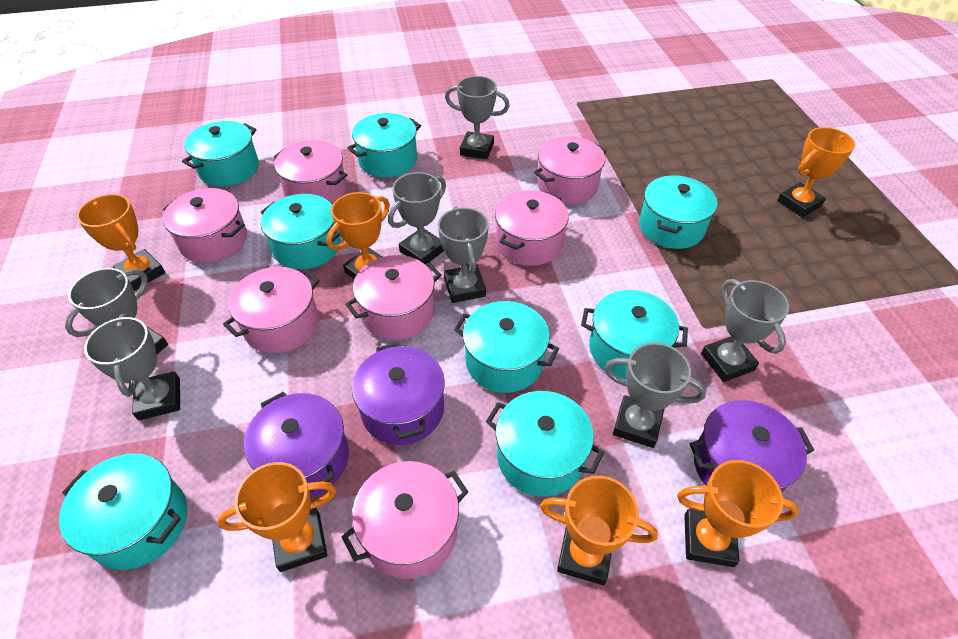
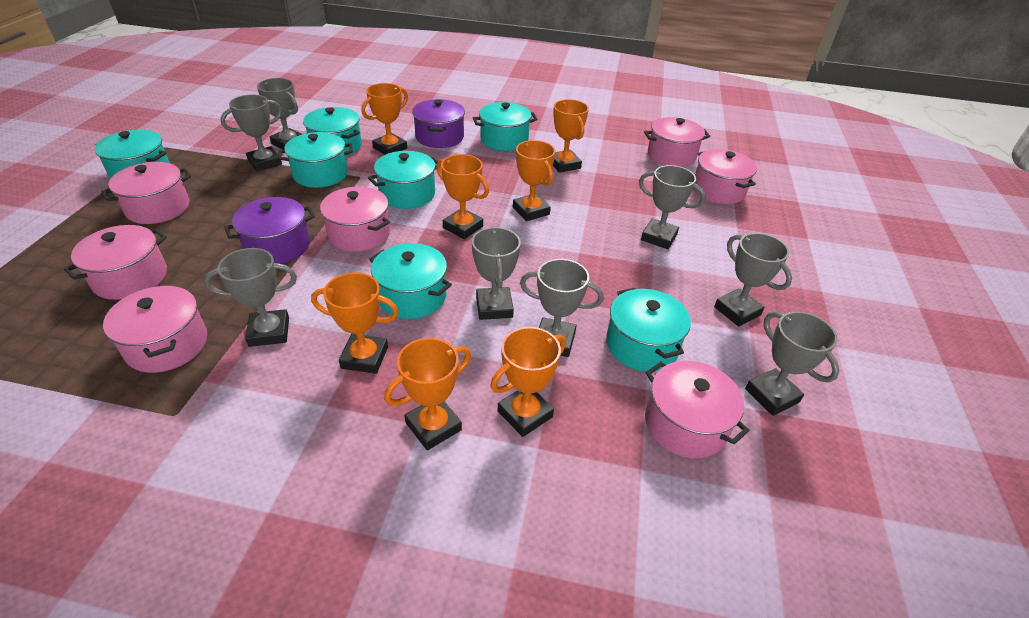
grey trophy: 7 -> 8
orange trophy: 6 -> 7
purple pot: 3 -> 2
turquoise pot: 8 -> 7

